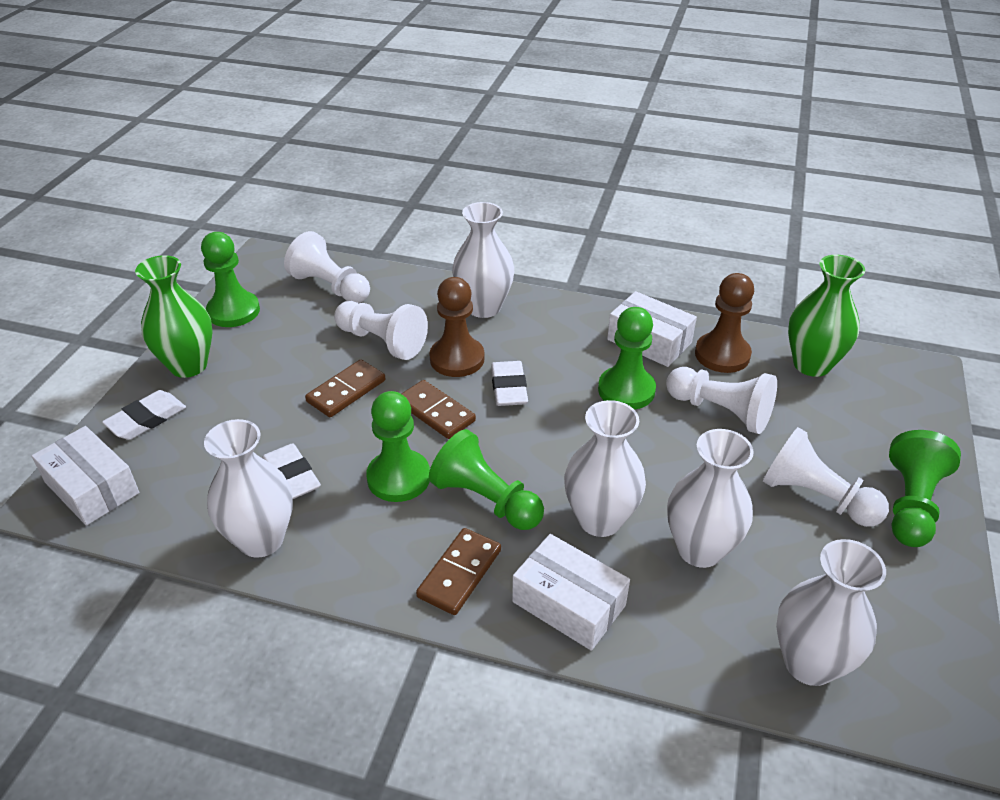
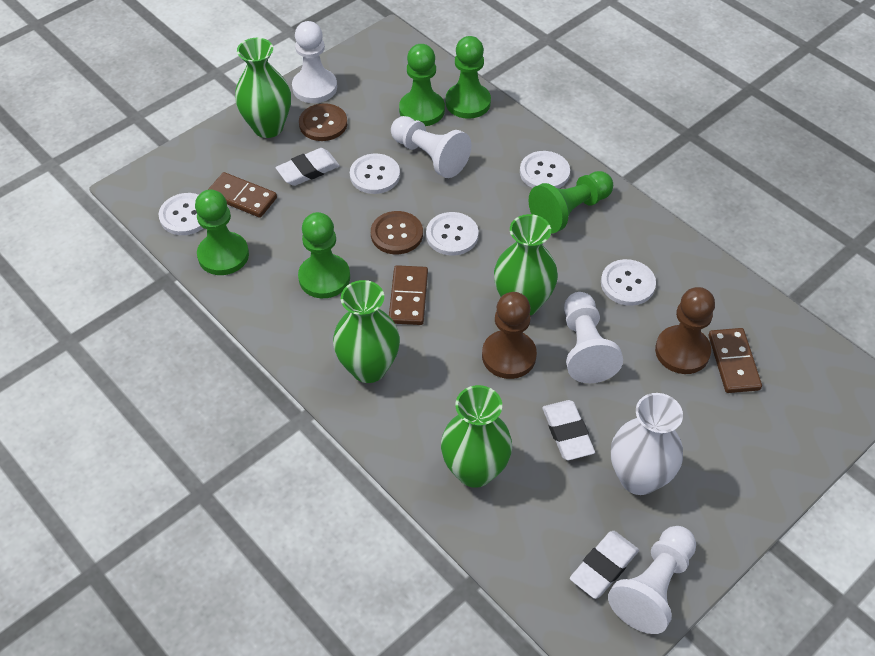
brown button: 0 -> 2
green vase: 2 -> 4
white box: 3 -> 0
white button: 0 -> 5
white vase: 5 -> 1

